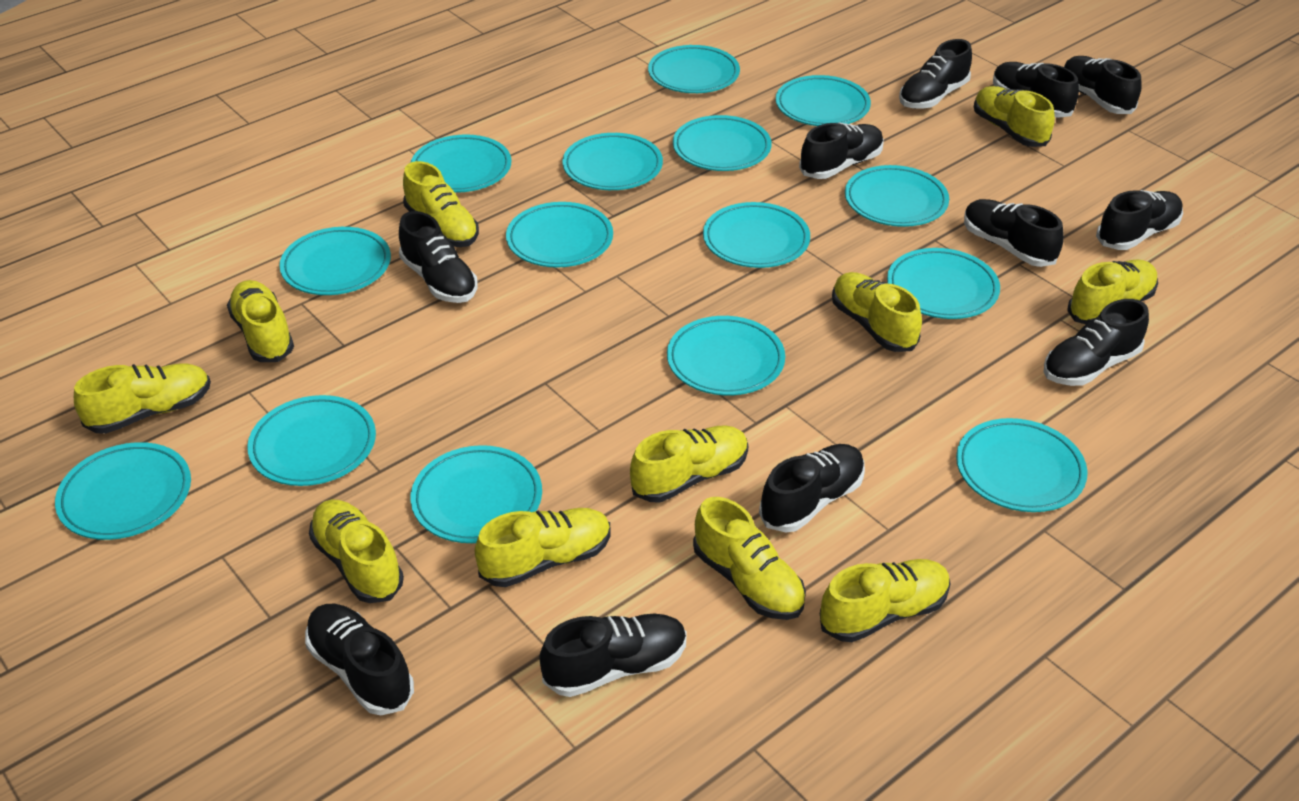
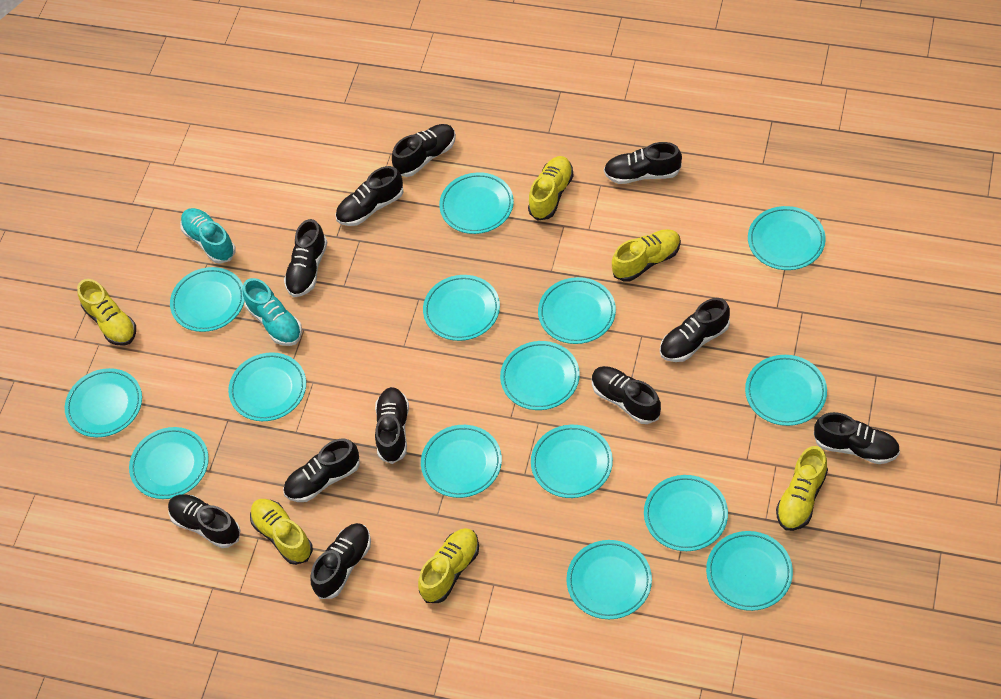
turquoise shoe: 0 -> 2
yellow shoe: 11 -> 6

